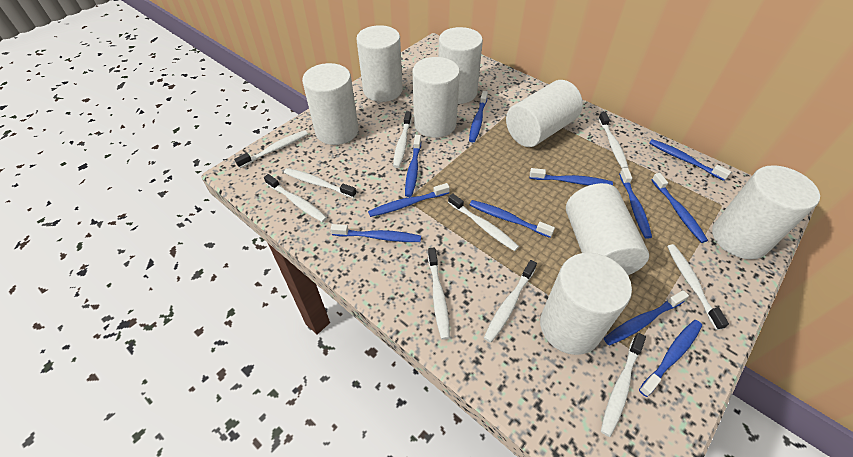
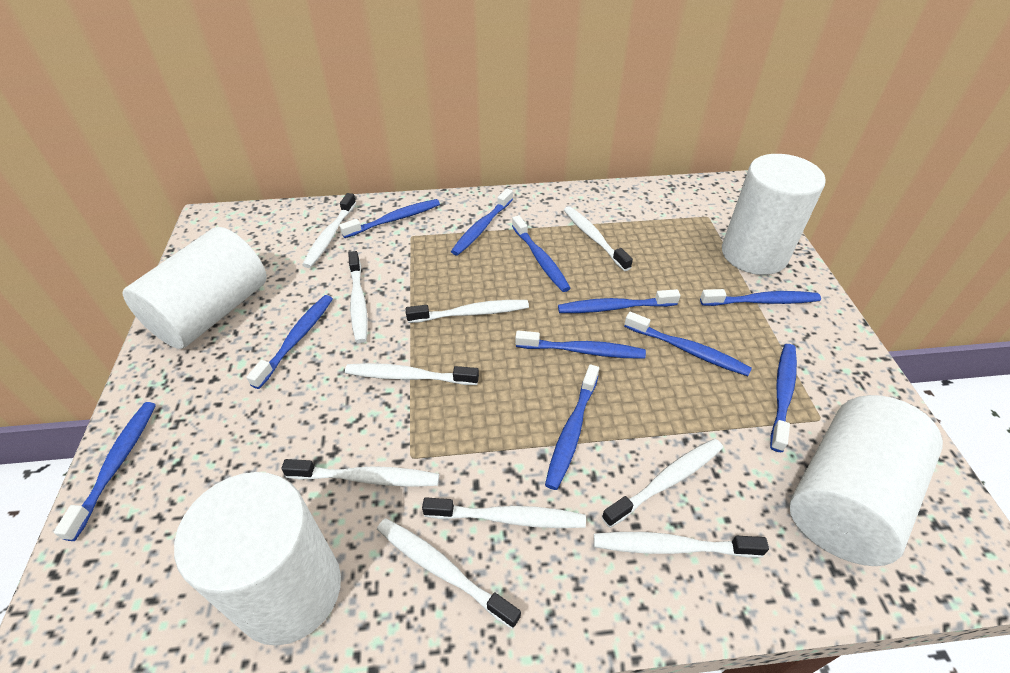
white cylinder: 8 -> 4

